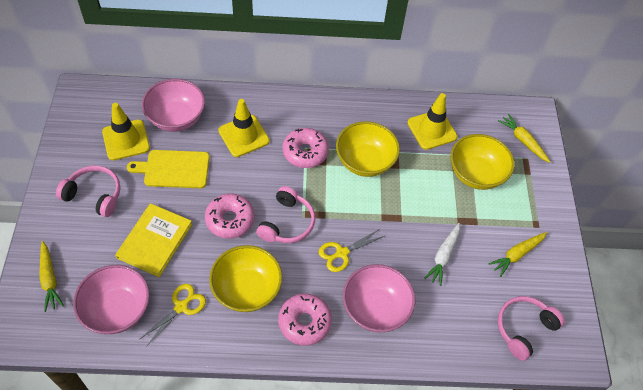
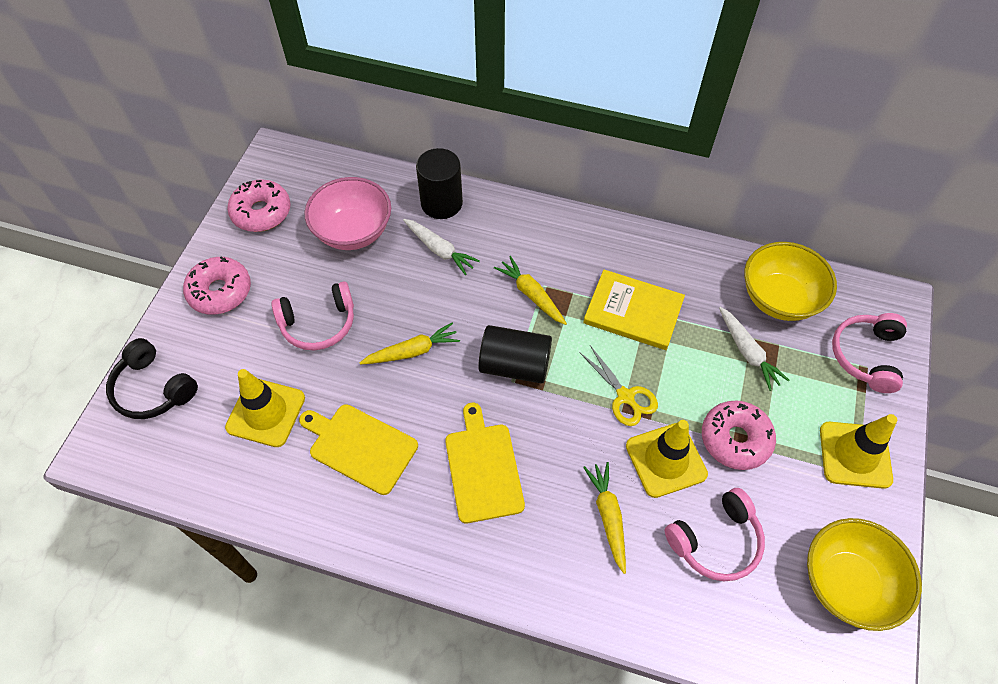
black cylinder: 0 -> 2
black headphones: 0 -> 1
pink bowl: 3 -> 1
white carrot: 1 -> 2
yellow bowl: 3 -> 2
yellow cutting board: 1 -> 2
yellow scissors: 2 -> 1

